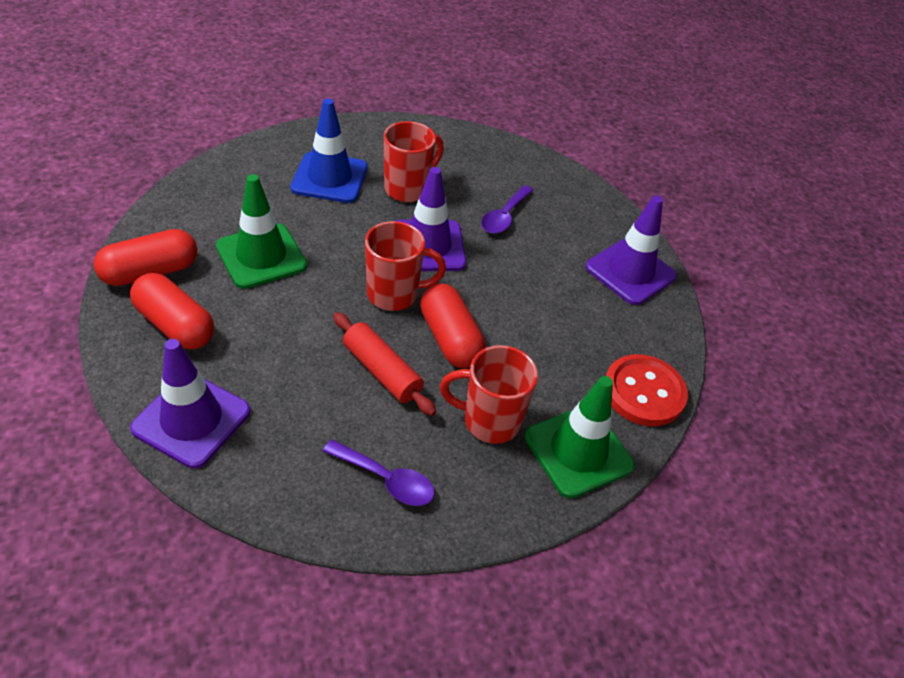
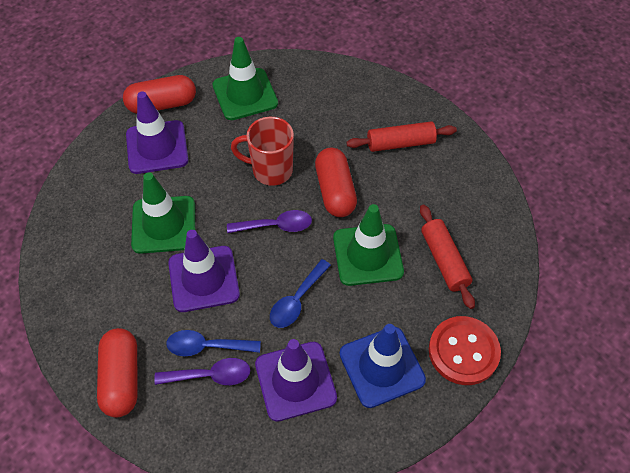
blue spoon: 0 -> 2
green traffic cone: 2 -> 3
red mug: 3 -> 1
red rolling pin: 1 -> 2

